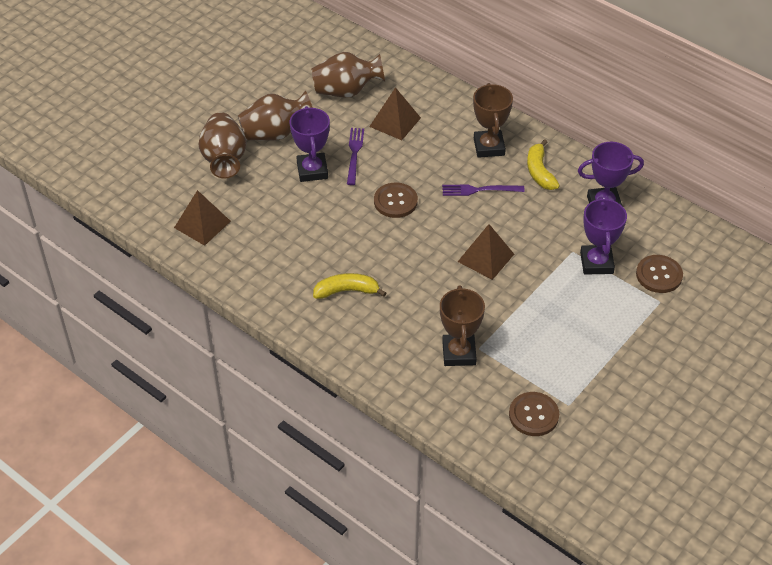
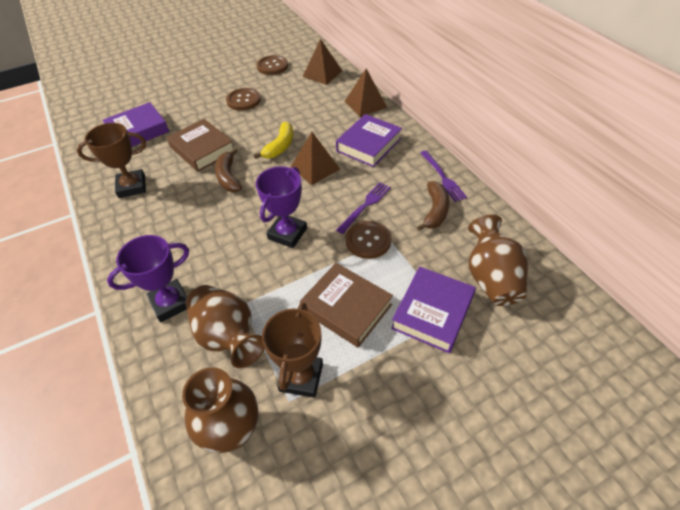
brown banana: 0 -> 2
brown book: 0 -> 2
purple book: 0 -> 3
purple trophy: 3 -> 2
yellow banana: 2 -> 1

